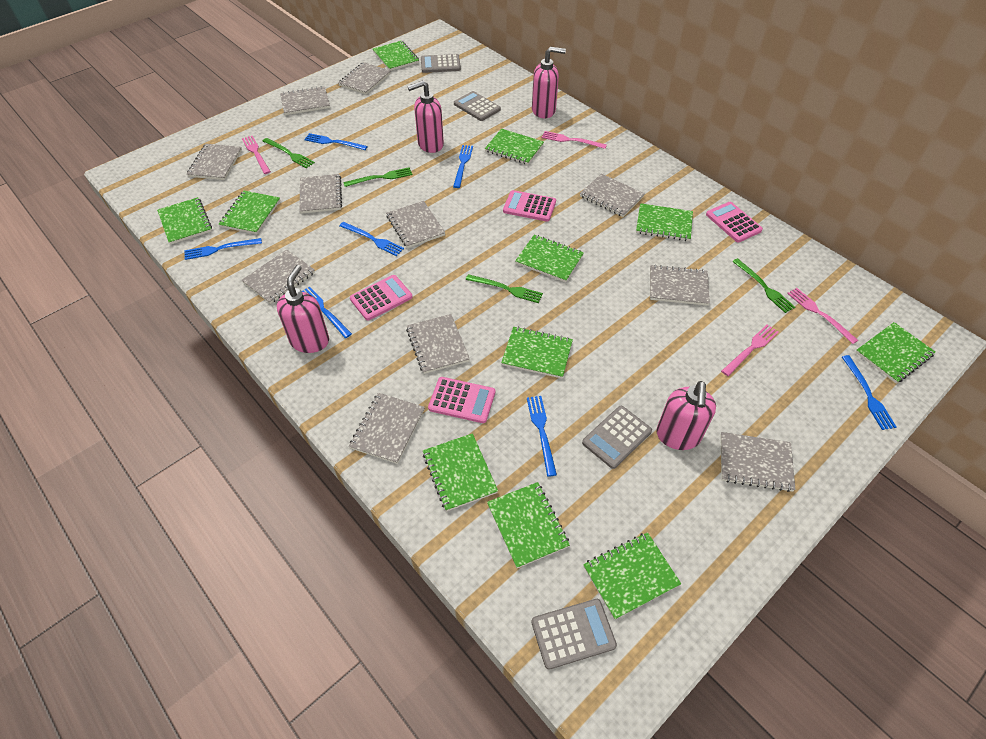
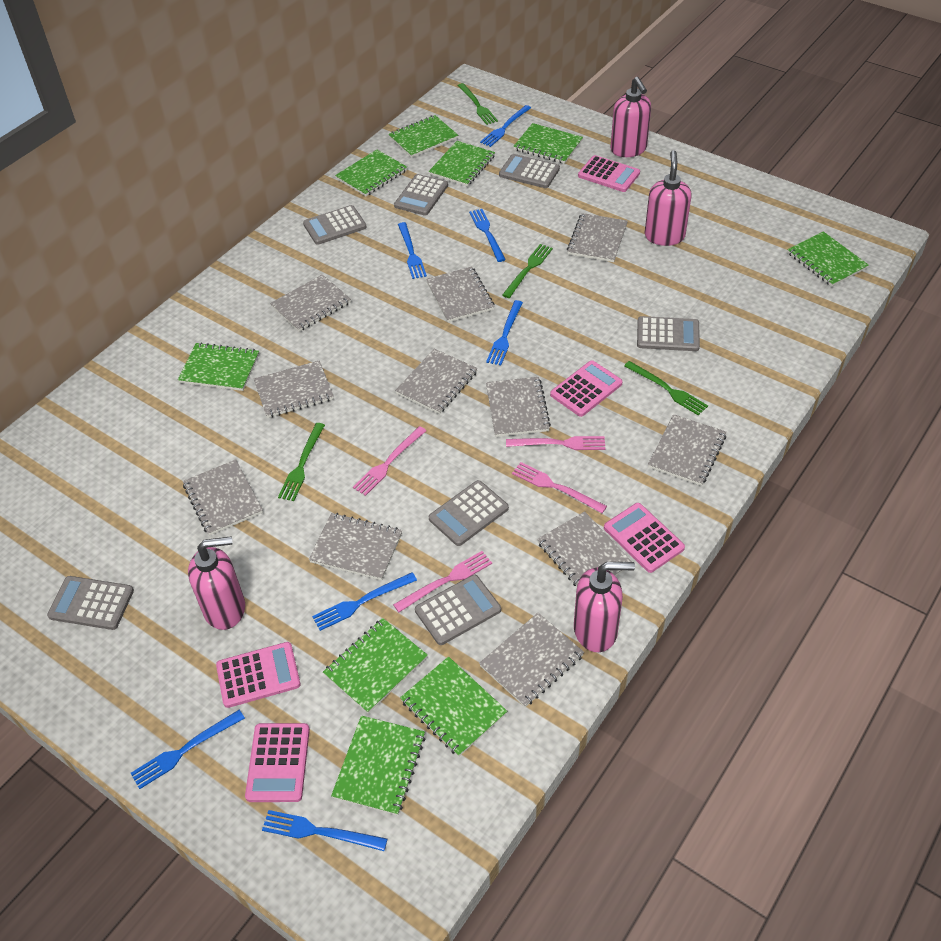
green notebook: 11 -> 9
grey calculator: 4 -> 7
pink calculator: 4 -> 5

